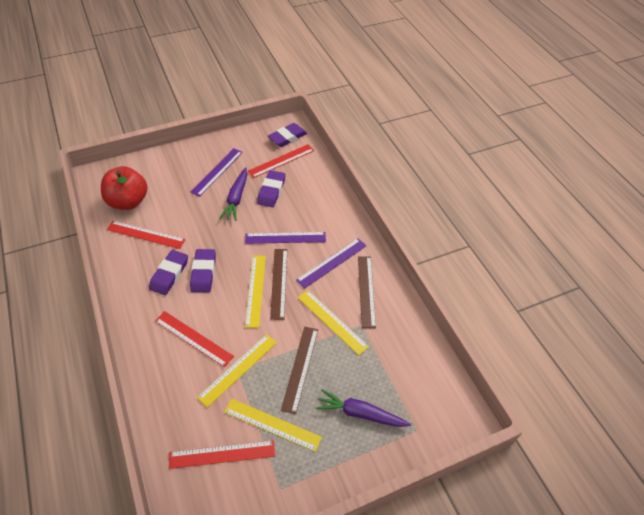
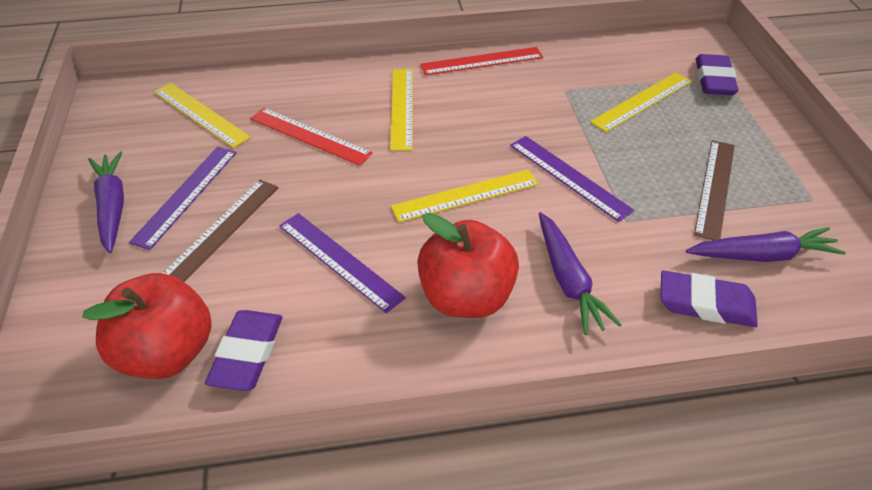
brown ruler: 3 -> 2
purple carrot: 2 -> 3
purple eraser: 4 -> 3
red apple: 1 -> 2
red ruler: 4 -> 2

